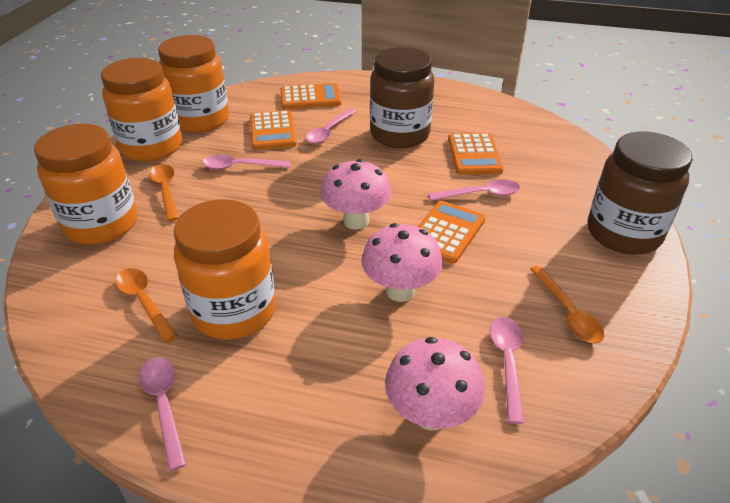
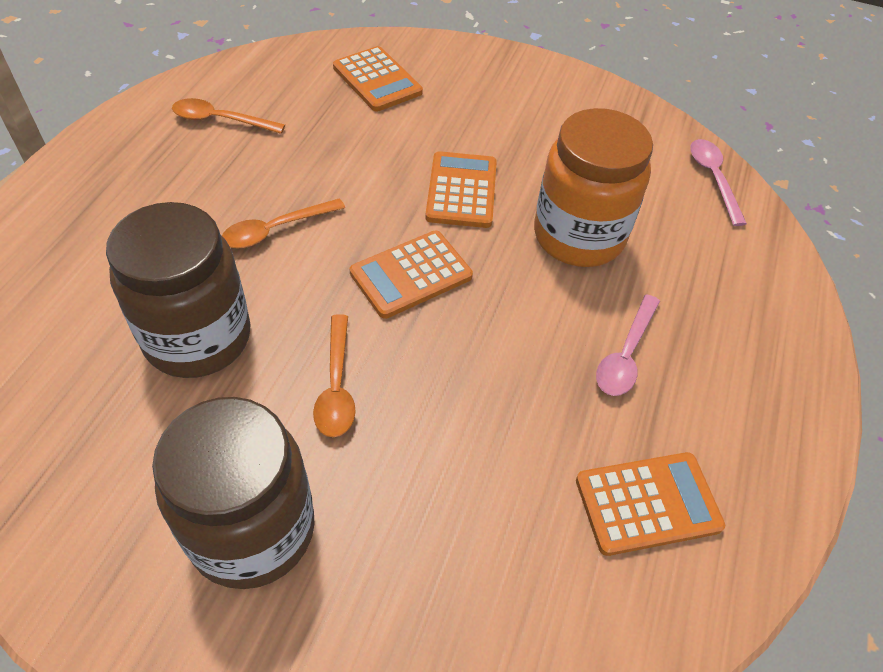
orange jar: 4 -> 1
pink mushroom: 3 -> 0
pink spoon: 5 -> 2

